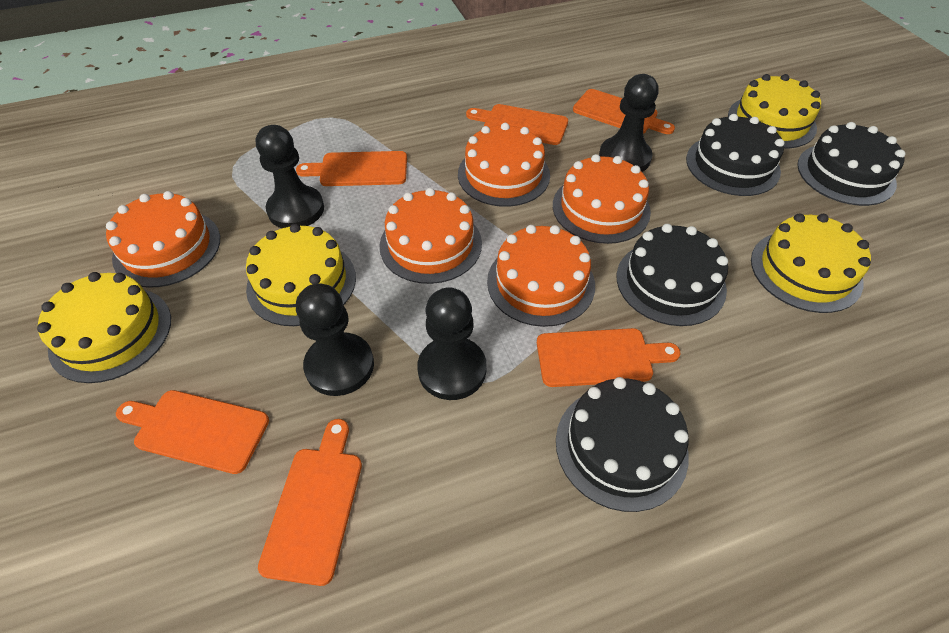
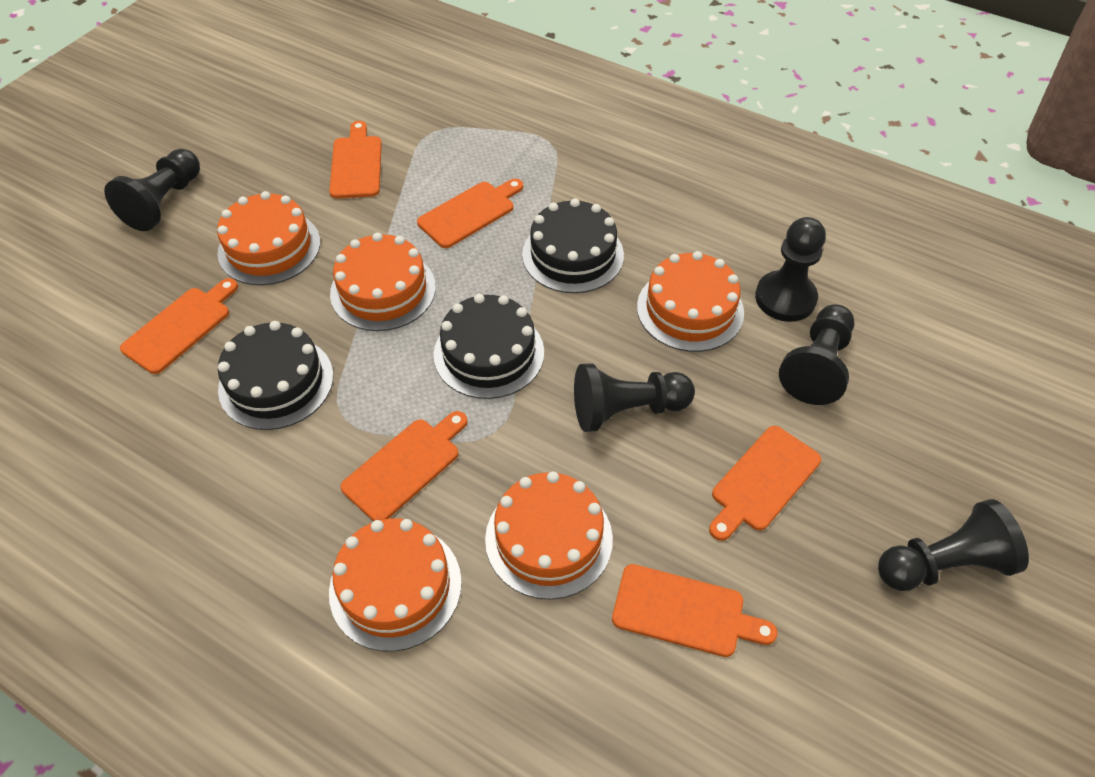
black cake: 4 -> 3
black pawn: 4 -> 5
yellow cake: 4 -> 0

